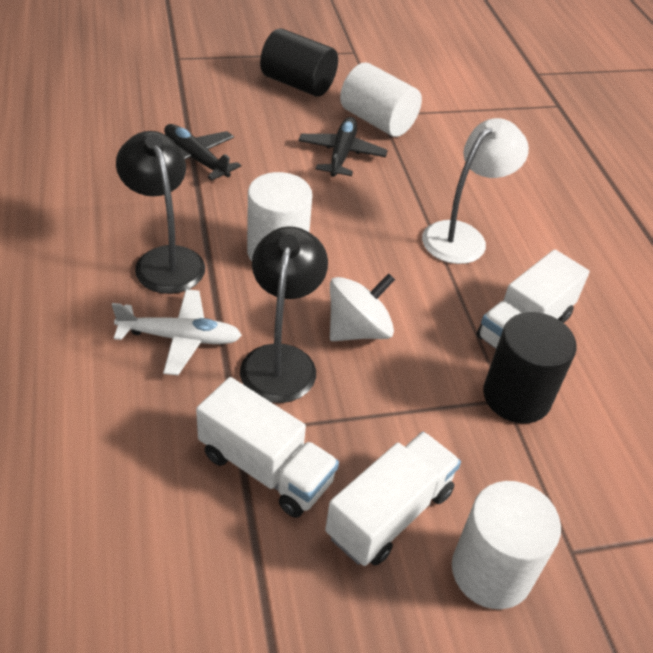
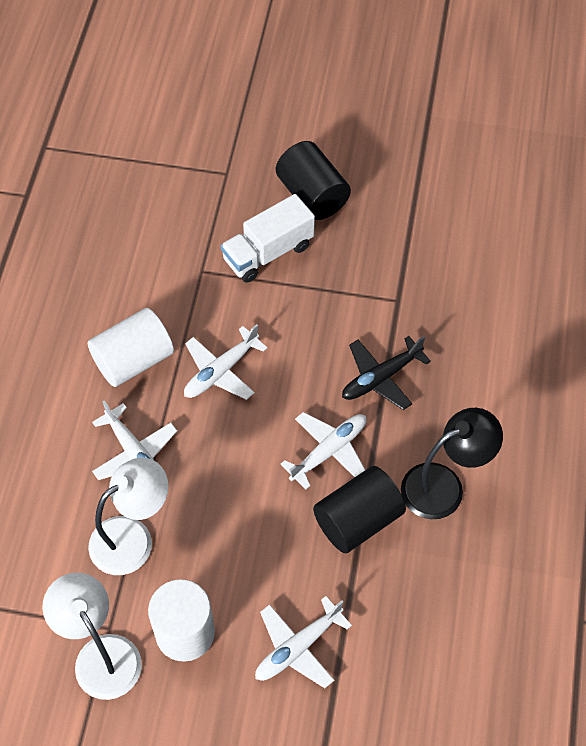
black lamp: 2 -> 1
black plane: 2 -> 1
white cylinder: 3 -> 2
white lamp: 1 -> 2
white plane: 1 -> 4
white spinning top: 1 -> 0
white truck: 3 -> 1

